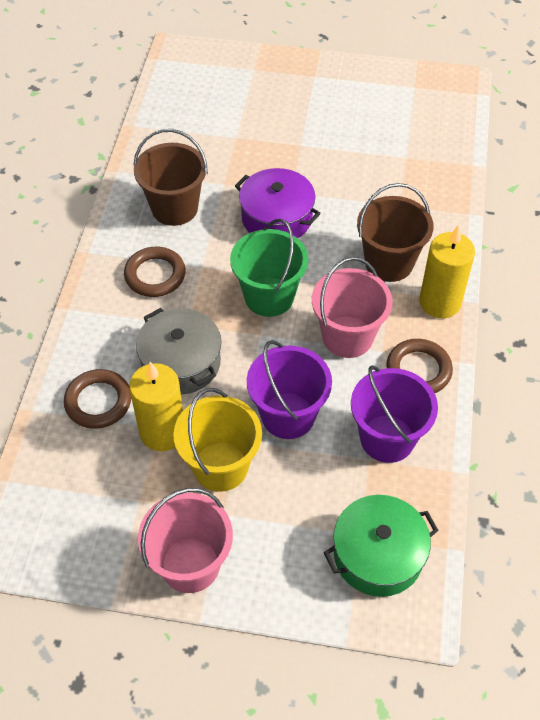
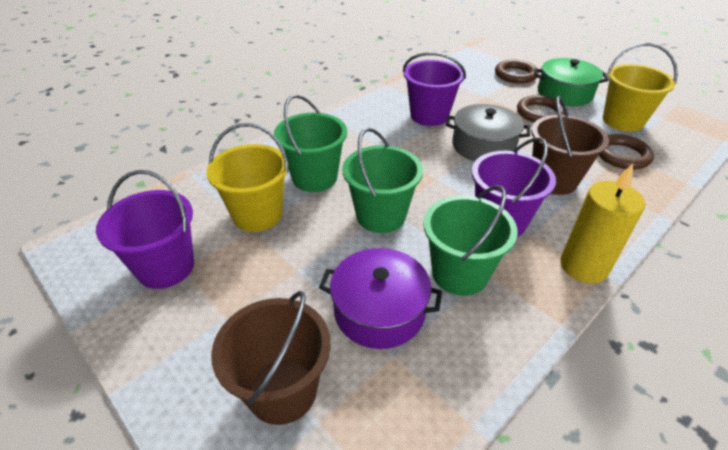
green bucket: 1 -> 3
pink bucket: 2 -> 0
purple bucket: 2 -> 3
yellow bucket: 1 -> 2
yellow candle: 2 -> 1

